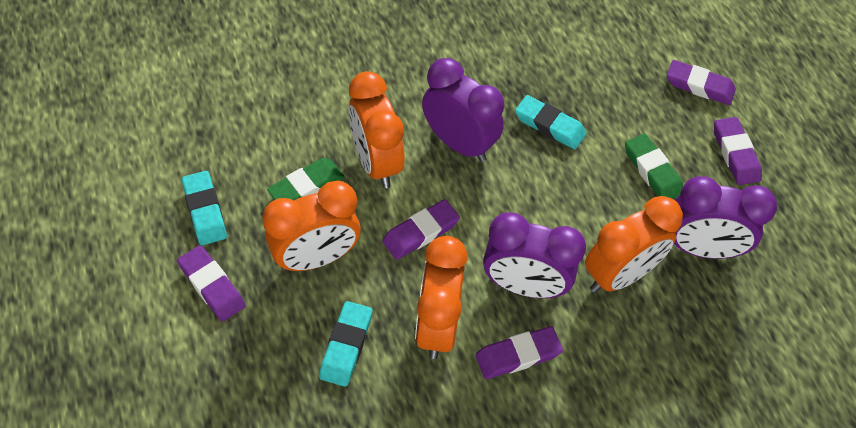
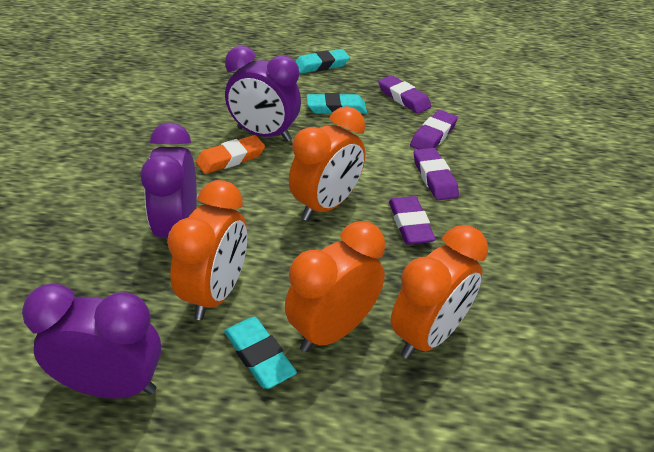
green eraser: 2 -> 0
orange eraser: 0 -> 1
purple eraser: 5 -> 4

